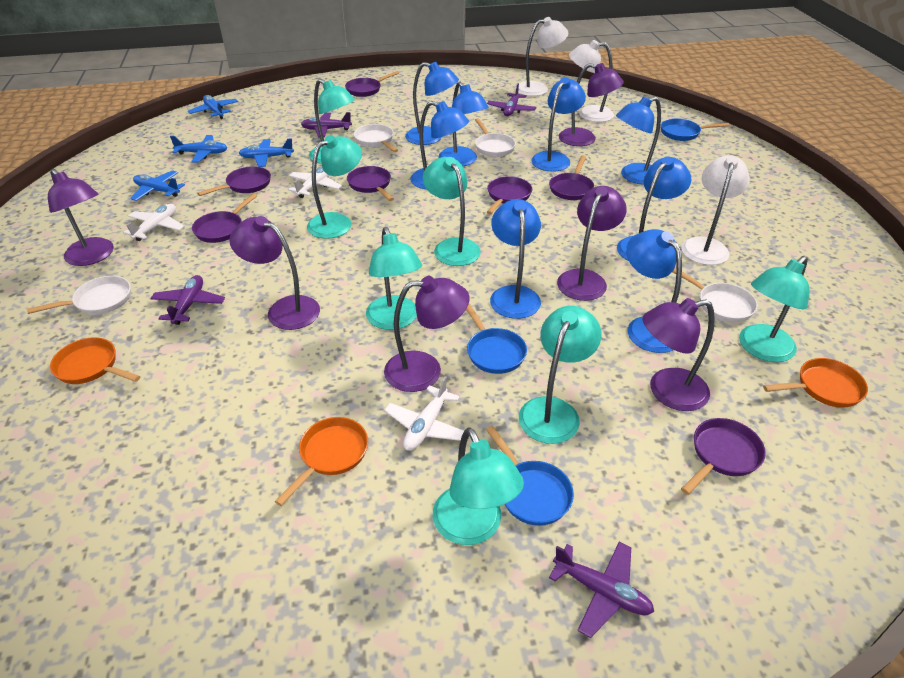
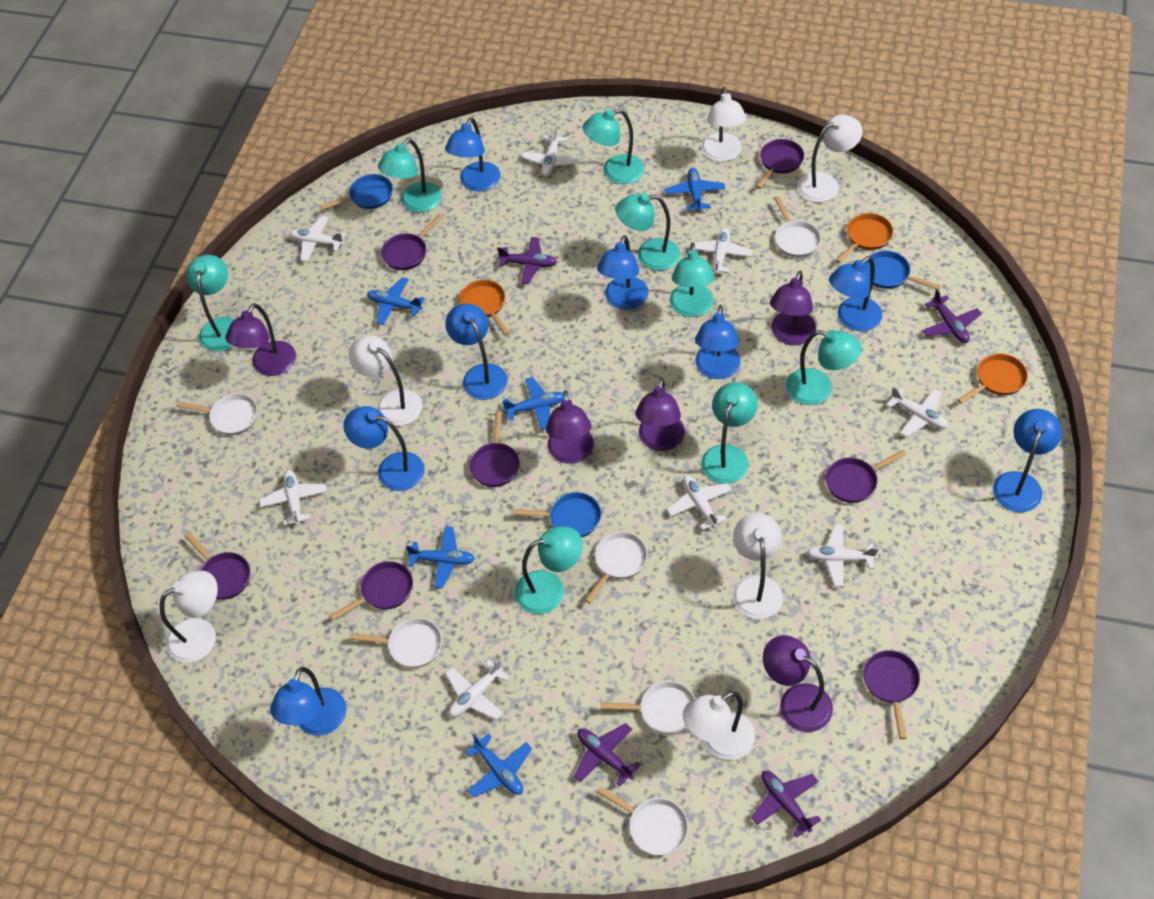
blue plane: 4 -> 5
purple lamp: 6 -> 5
turquoise lamp: 7 -> 8
white lamp: 3 -> 6
white pan: 4 -> 6
white plane: 3 -> 8

